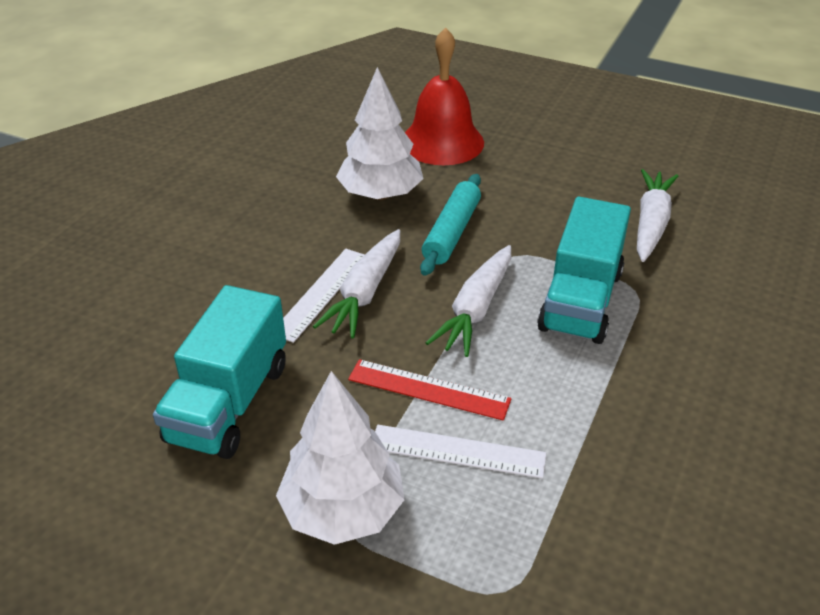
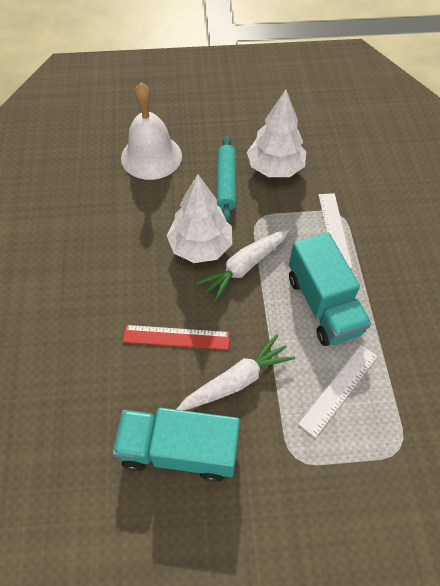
red bell: 1 -> 0
white bell: 0 -> 1
white carrot: 3 -> 2

